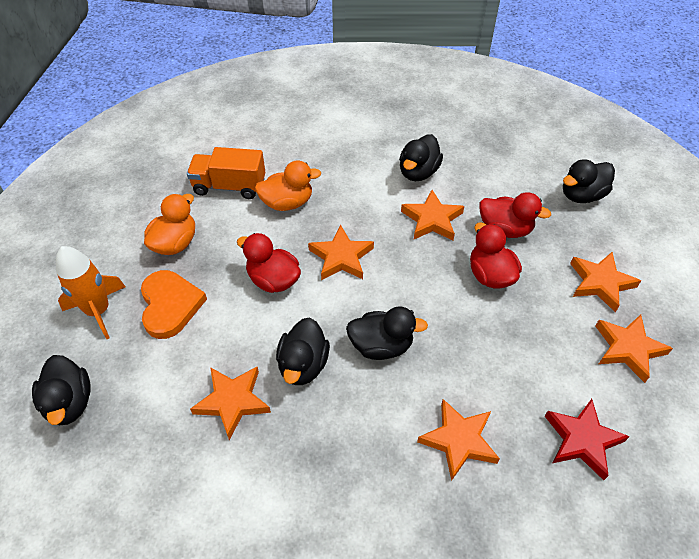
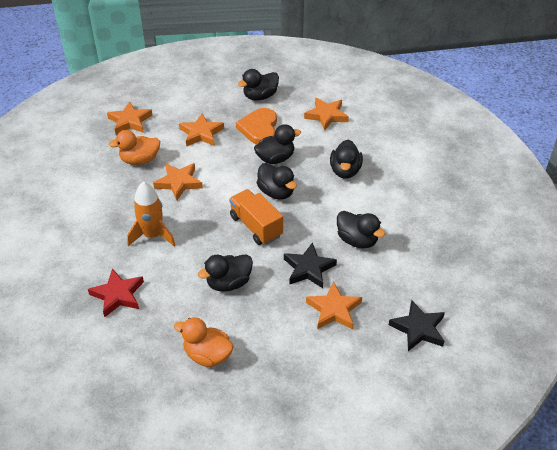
black duck: 5 -> 6
black star: 0 -> 2
orange star: 6 -> 5
red duck: 3 -> 0

